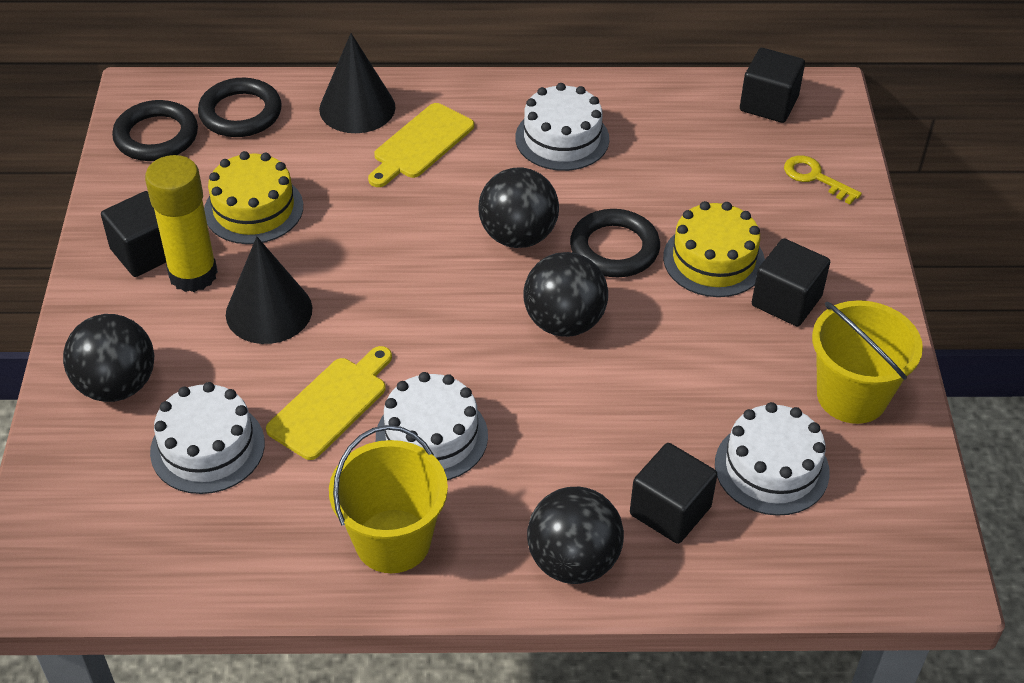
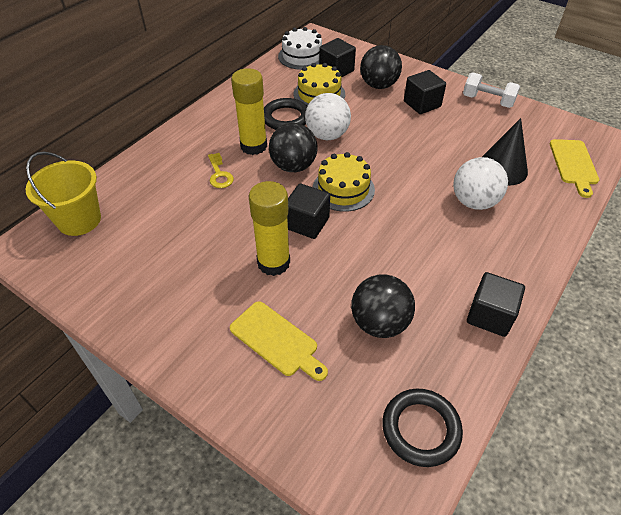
black ball: 4 -> 3
black cone: 2 -> 1
black ring: 3 -> 2
white ball: 0 -> 2
white cake: 4 -> 1
white dumbbell: 0 -> 1
yellow bucket: 2 -> 1
yellow glue stick: 1 -> 2

